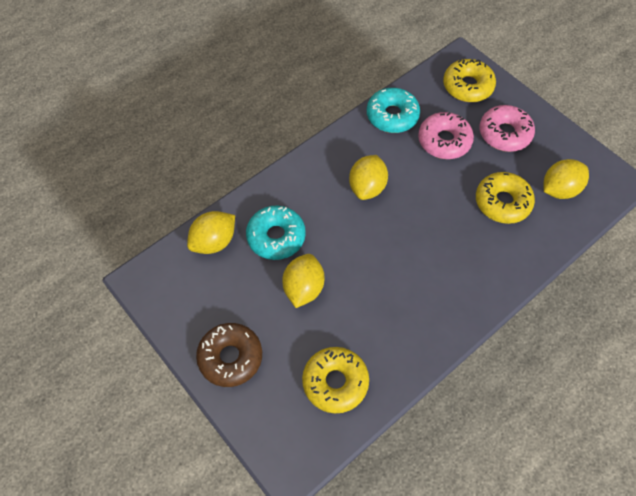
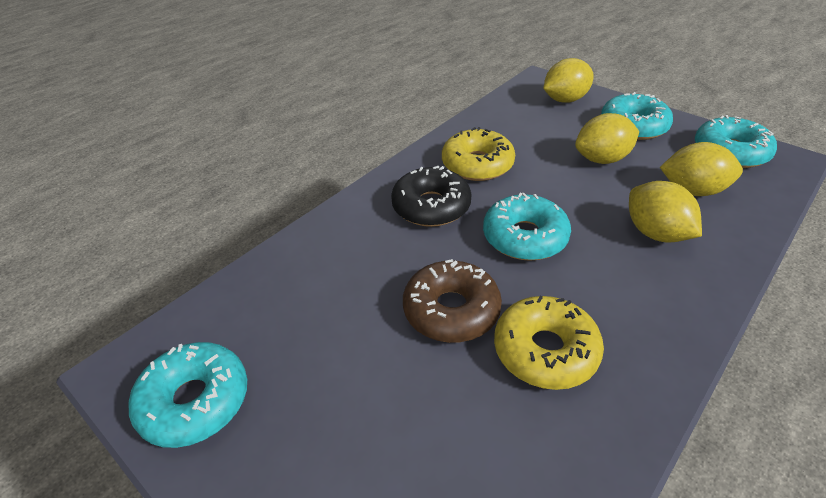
black donut: 0 -> 1
pink donut: 2 -> 0
turquoise donut: 2 -> 4
yellow donut: 3 -> 2

